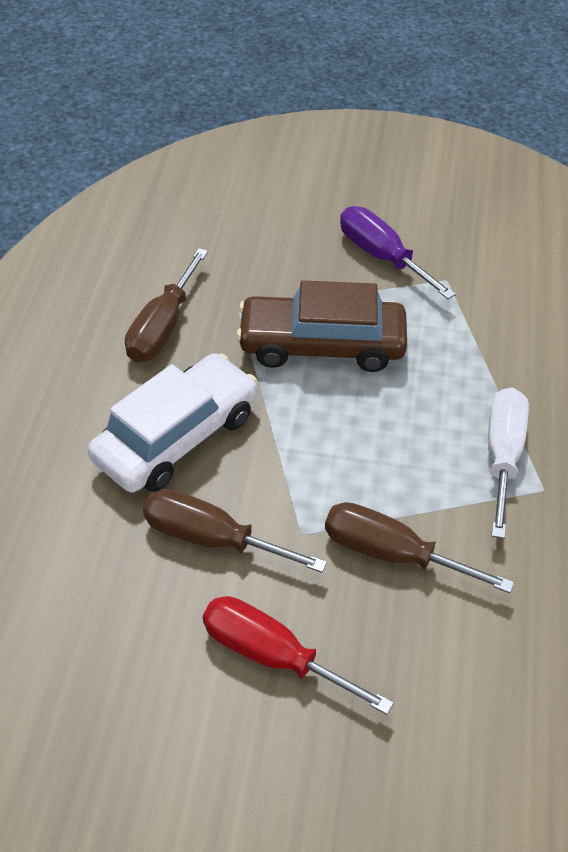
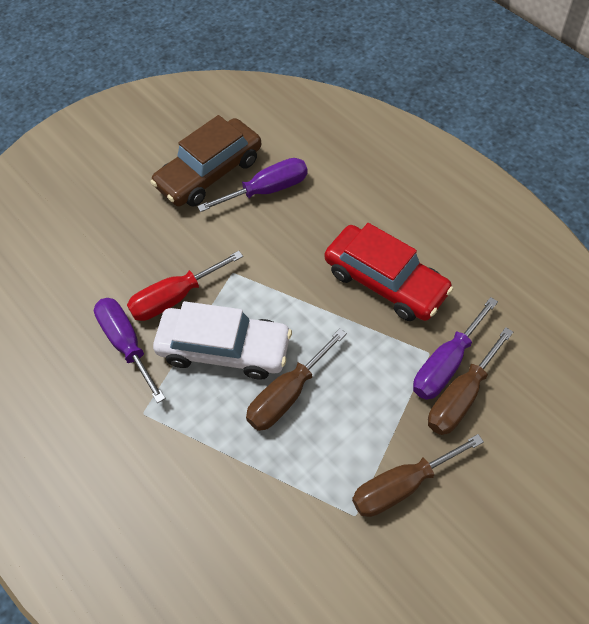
purple screwdriver: 1 -> 3
red car: 0 -> 1
white screwdriver: 1 -> 0

